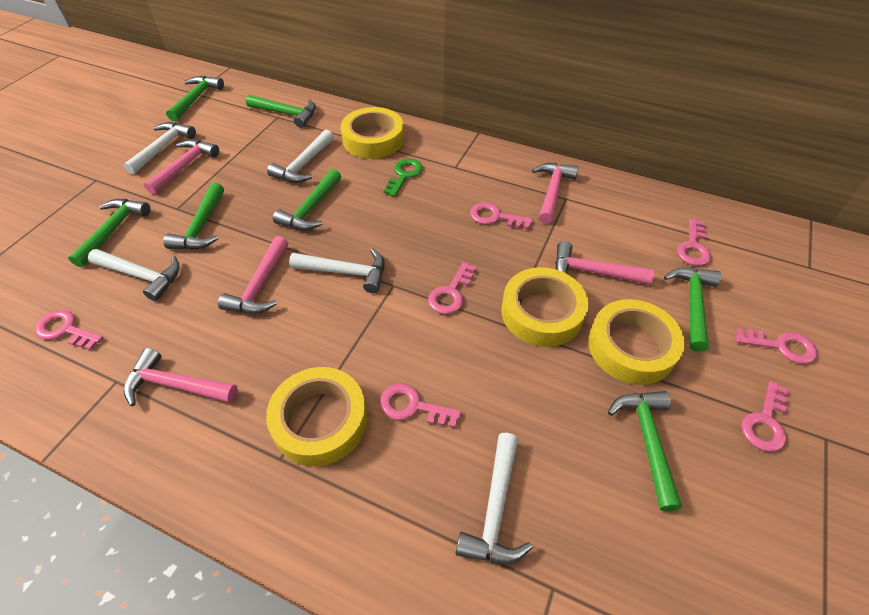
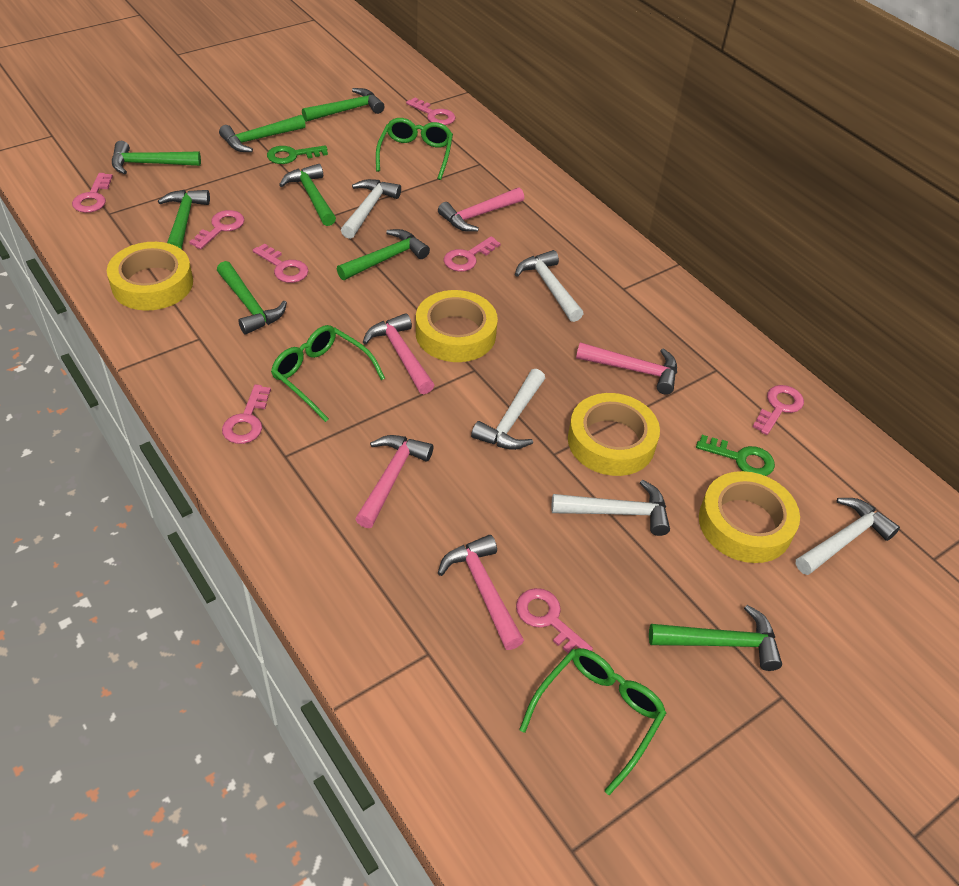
green glasses: 0 -> 3
green hammer: 7 -> 8
green key: 1 -> 2
pink key: 7 -> 8

